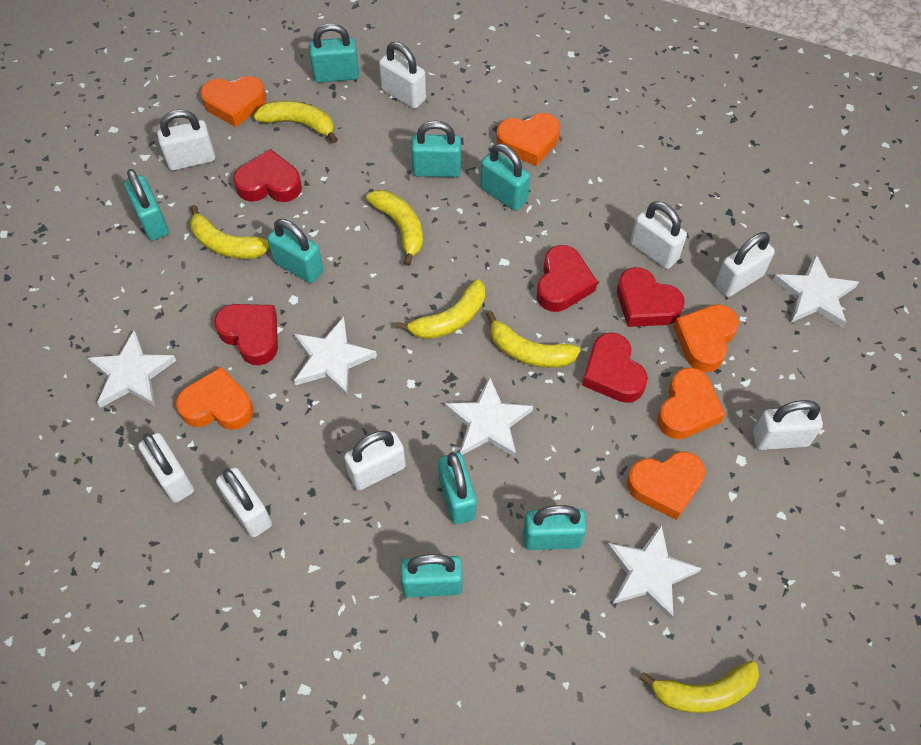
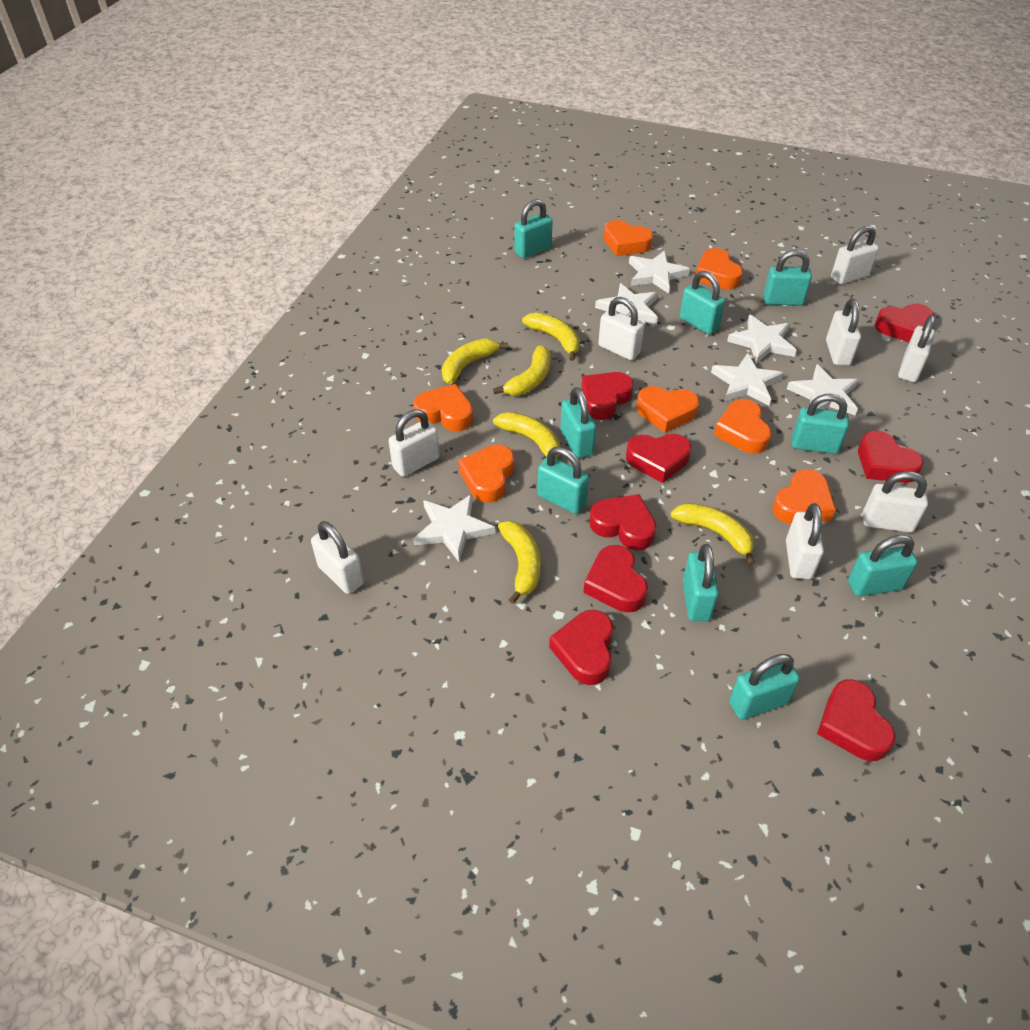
orange heart: 6 -> 7
red heart: 5 -> 8
turquoise padlock: 8 -> 9
white star: 5 -> 6

